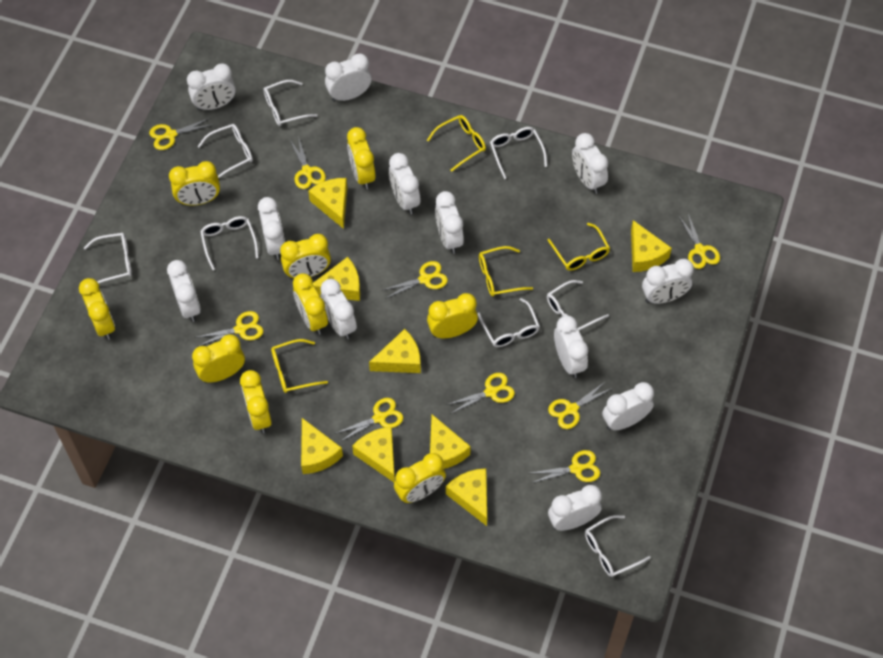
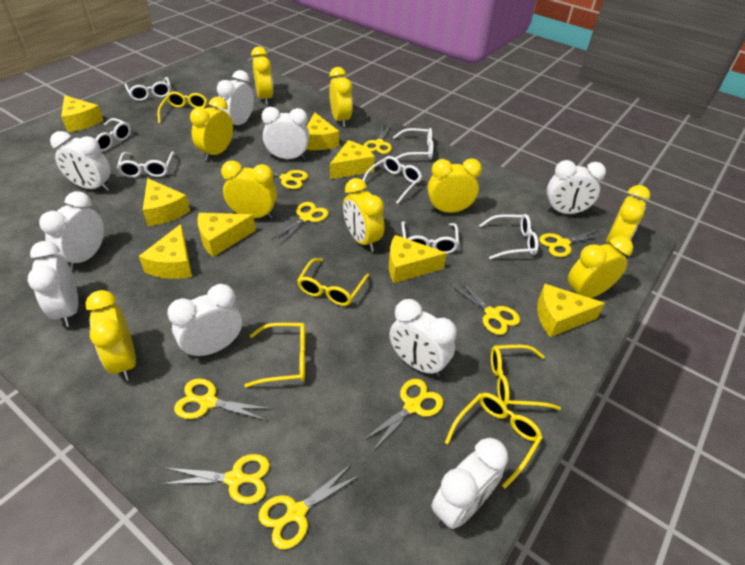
white clock: 12 -> 9
white glasses: 8 -> 7
yellow glasses: 4 -> 5

